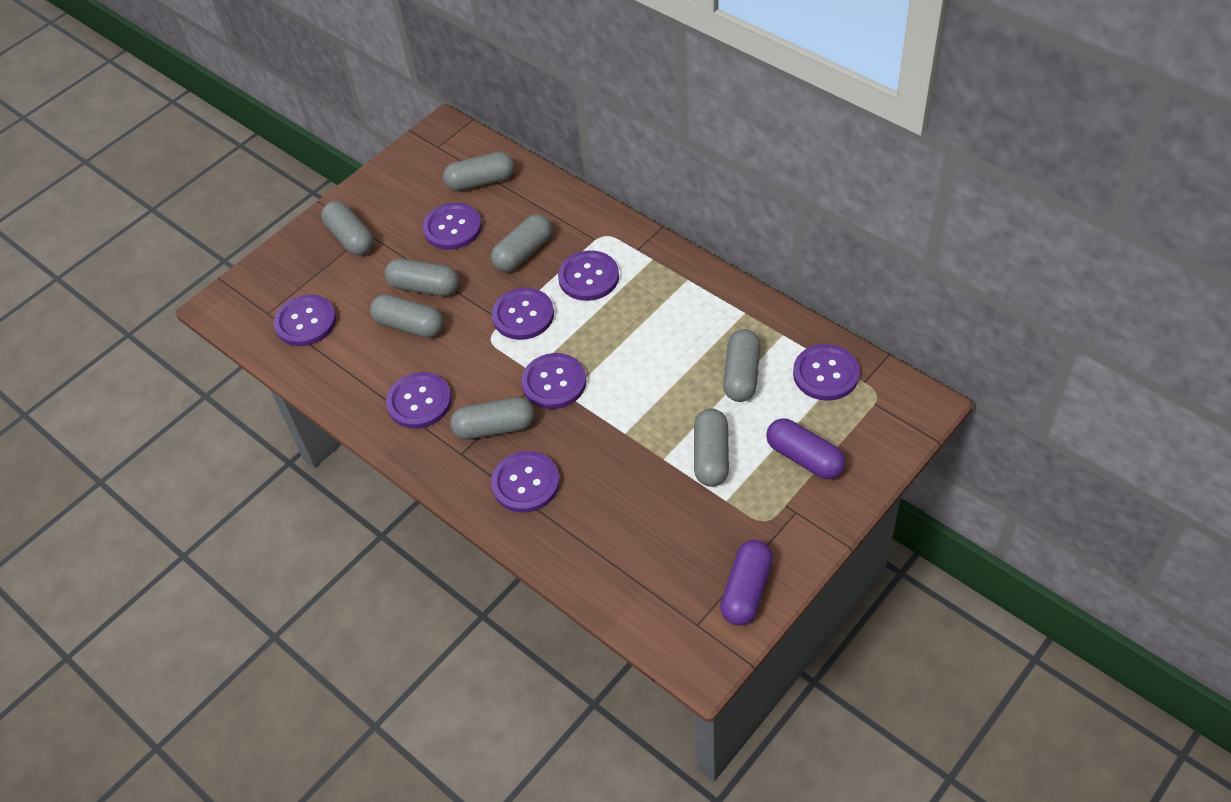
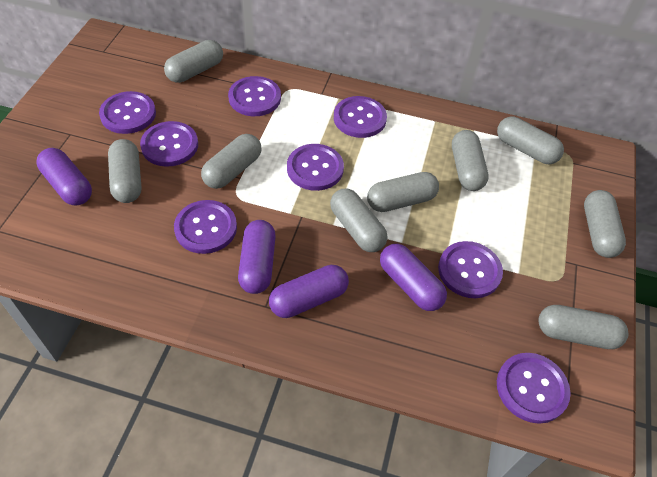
grey capsule: 8 -> 9
purple capsule: 2 -> 4

